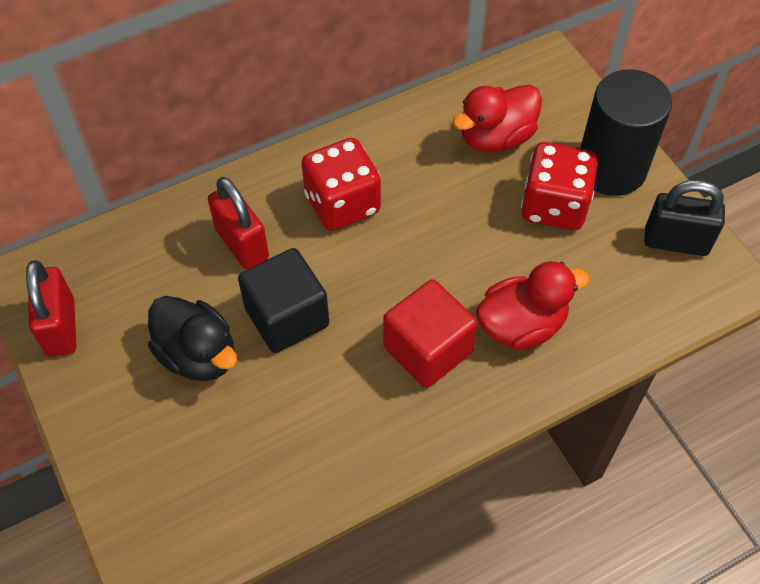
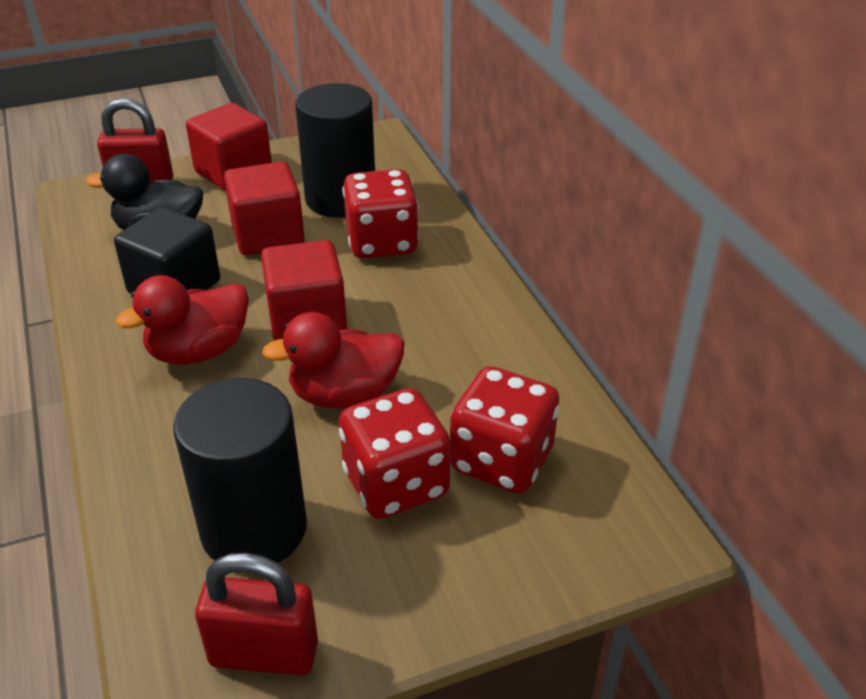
black cylinder: 1 -> 2
black padlock: 1 -> 0
red cube: 1 -> 3
red dice: 2 -> 3

